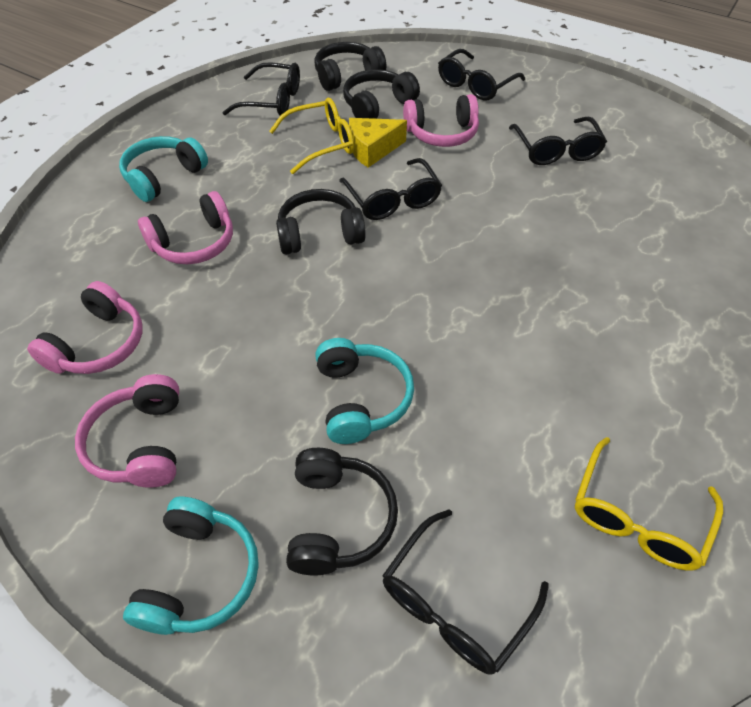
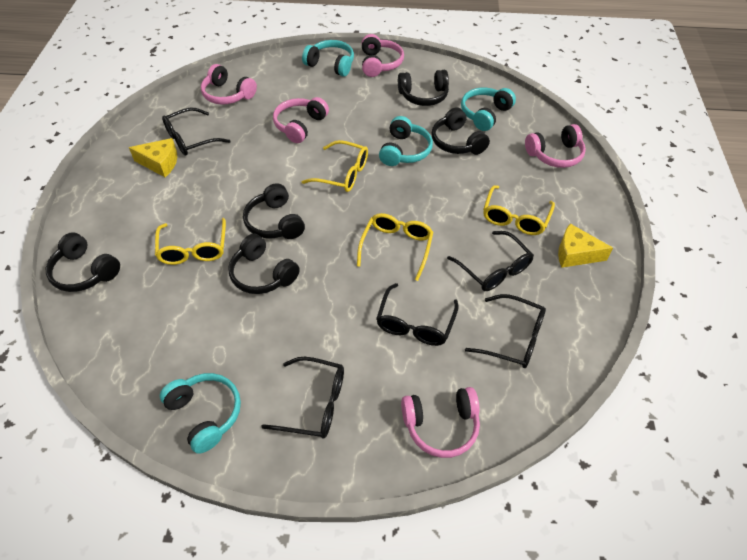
black headphones: 4 -> 5
pink headphones: 4 -> 5
turquoise headphones: 3 -> 4
yellow cheese: 1 -> 2
yellow glasses: 2 -> 4

